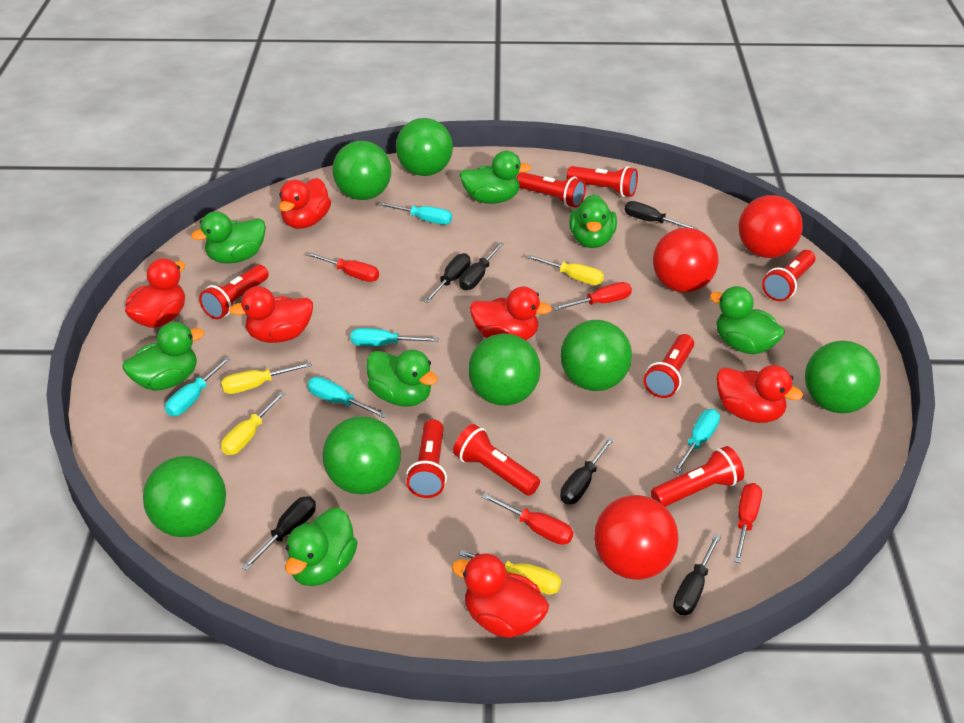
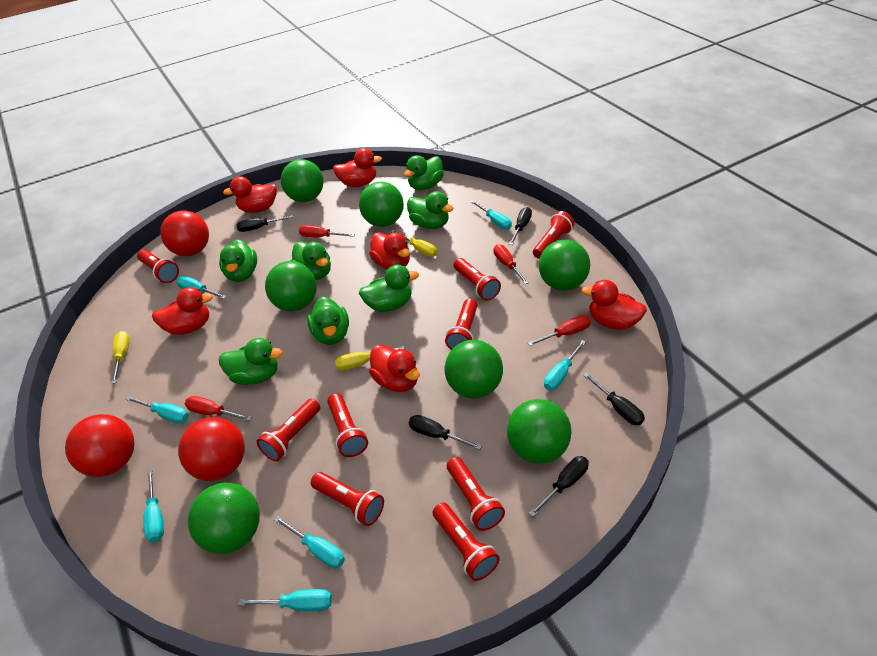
black screwdriver: 6 -> 5
red flashlight: 8 -> 9
turquoise screwdriver: 5 -> 7
yellow screwdriver: 4 -> 3

